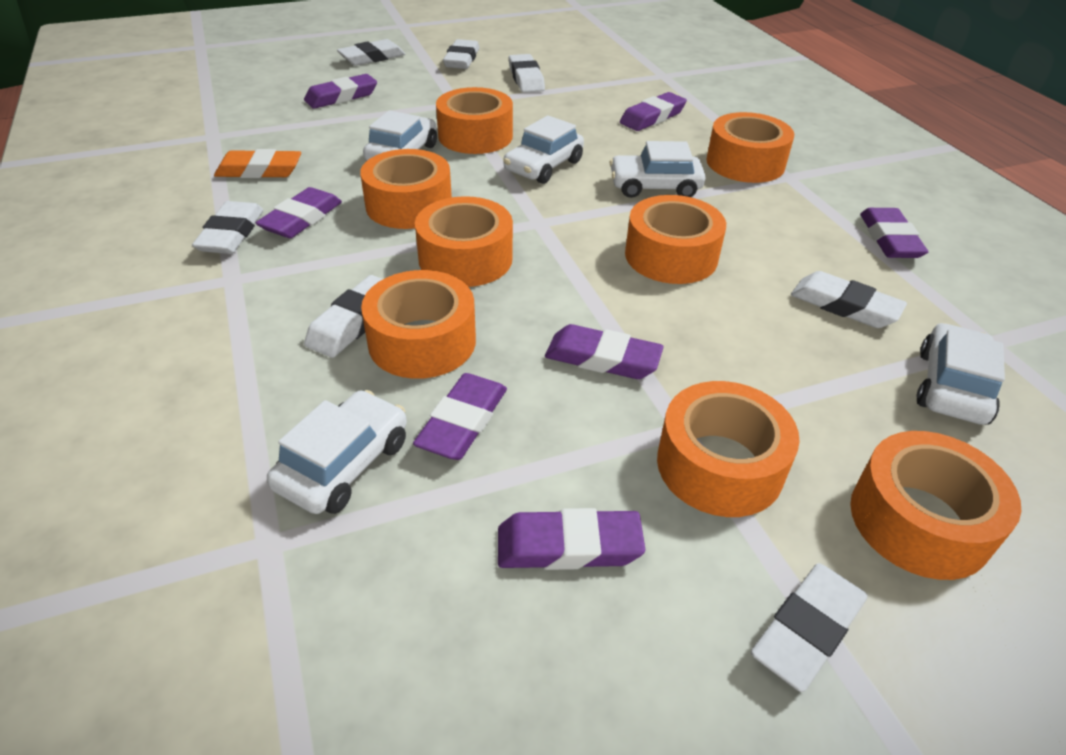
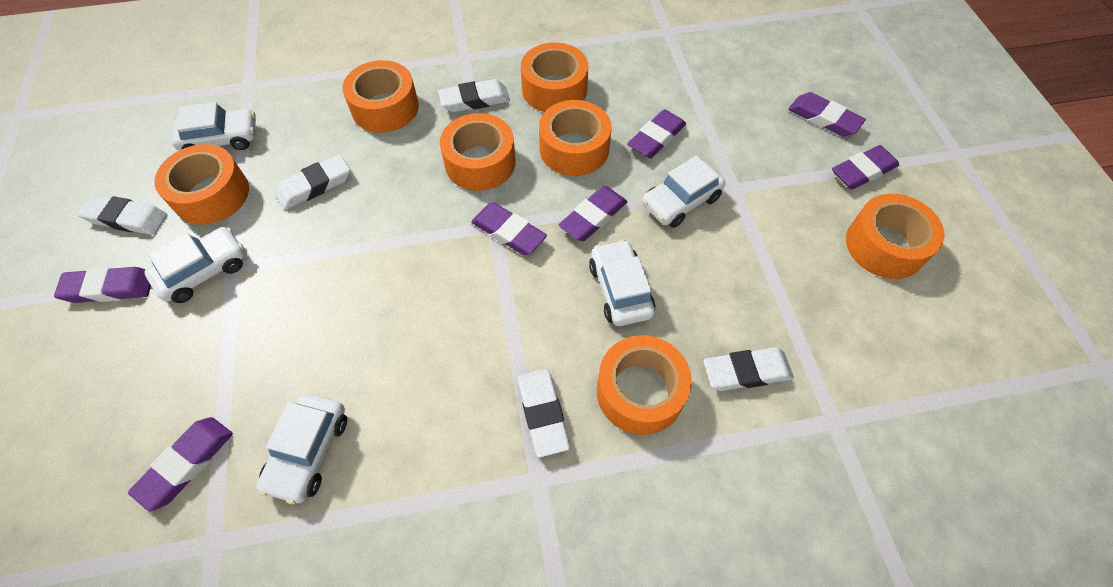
orange eraser: 1 -> 0
orange tape: 8 -> 7
white eraser: 7 -> 5

